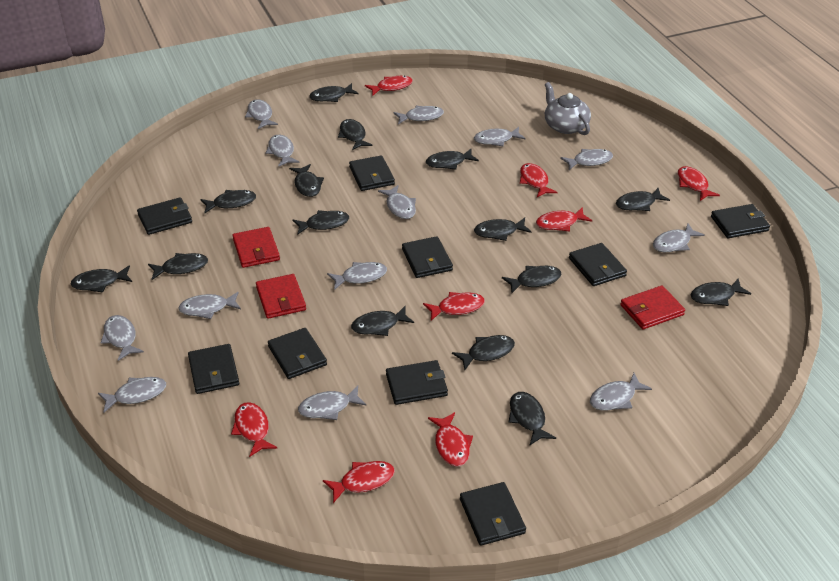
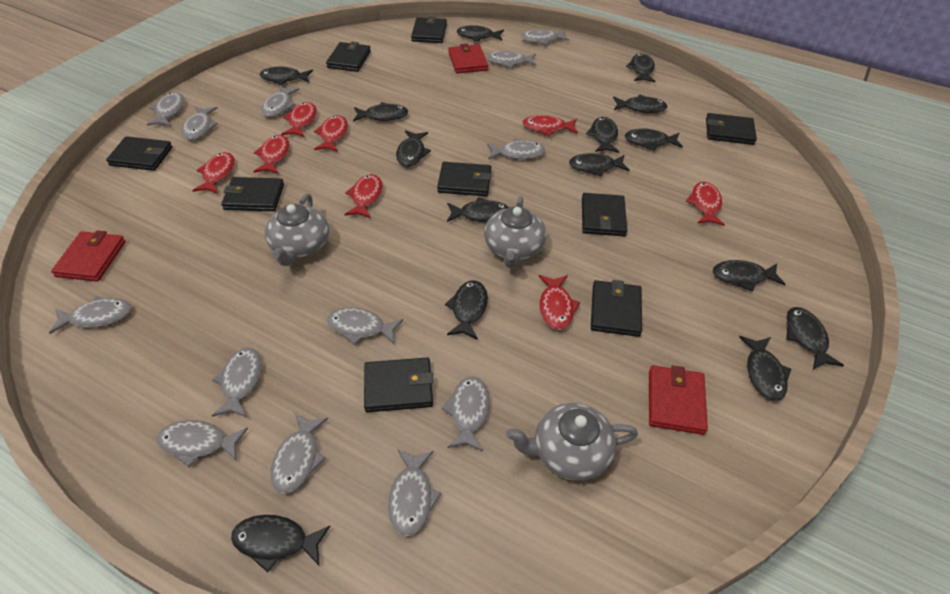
grey teapot: 1 -> 3

